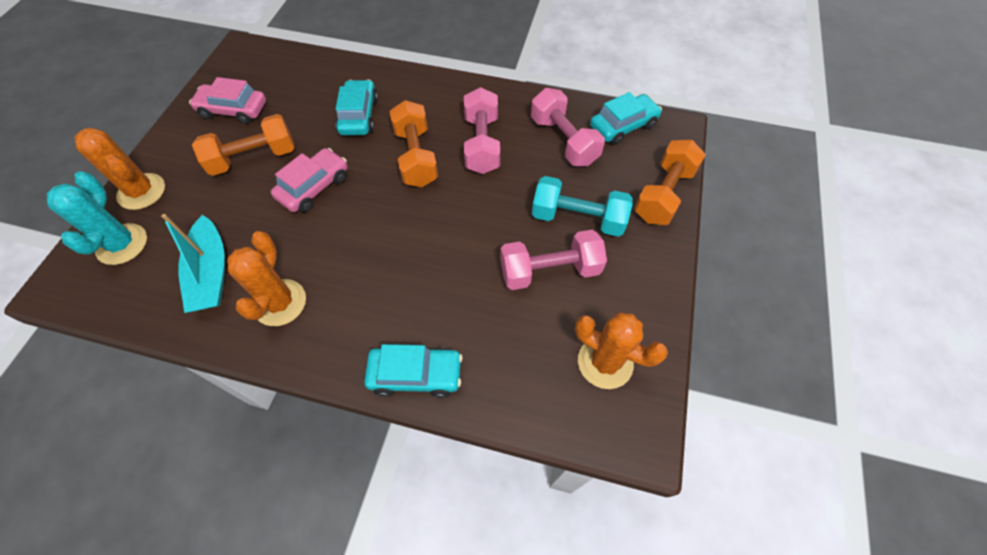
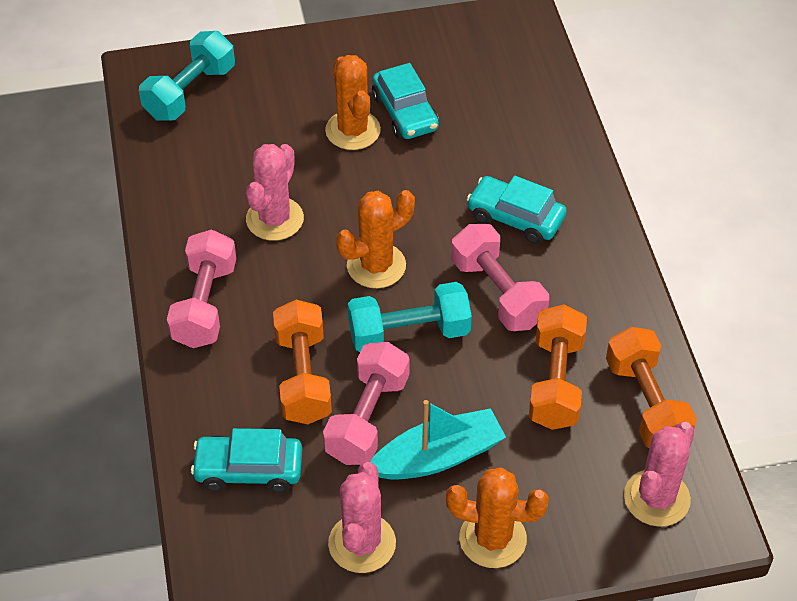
pink cactus: 0 -> 3
pink car: 2 -> 0
turquoise cactus: 1 -> 0
turquoise dumbbell: 1 -> 2

